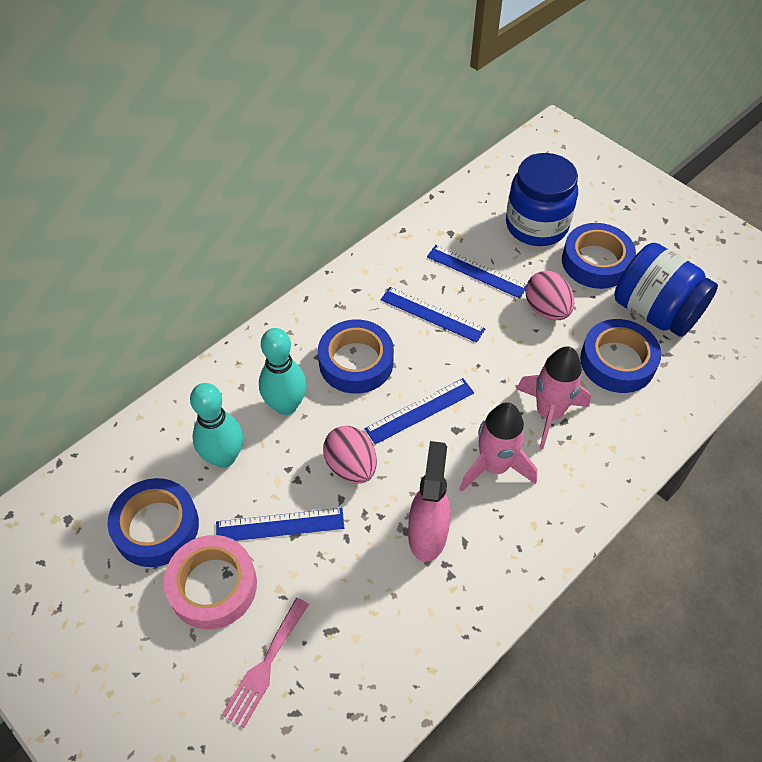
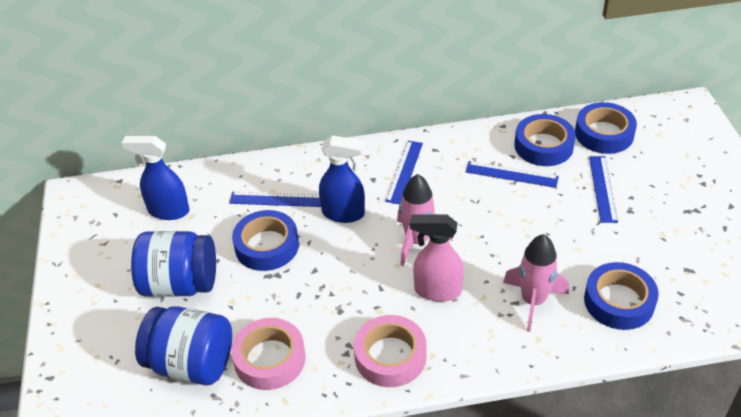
blue spray bottle: 0 -> 2
pink egg: 2 -> 0
pink fork: 1 -> 0
pink tape: 1 -> 2
turquoise bowling pin: 2 -> 0

